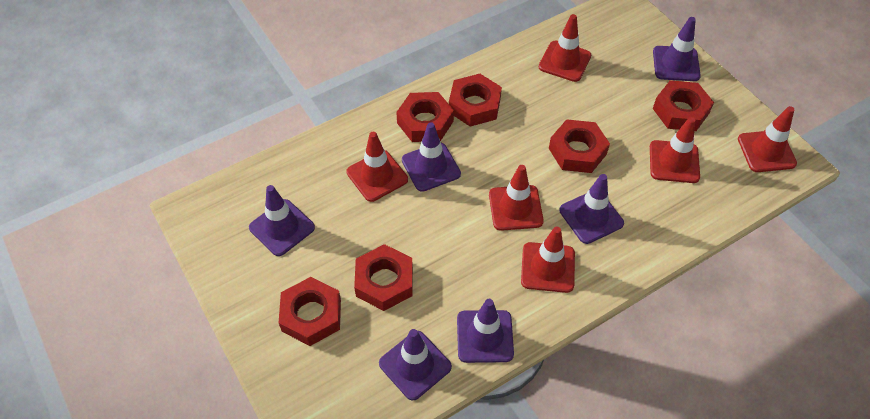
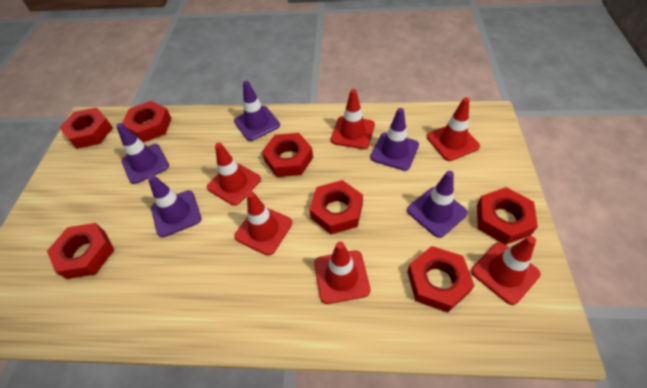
purple traffic cone: 6 -> 5
red nut: 6 -> 7

